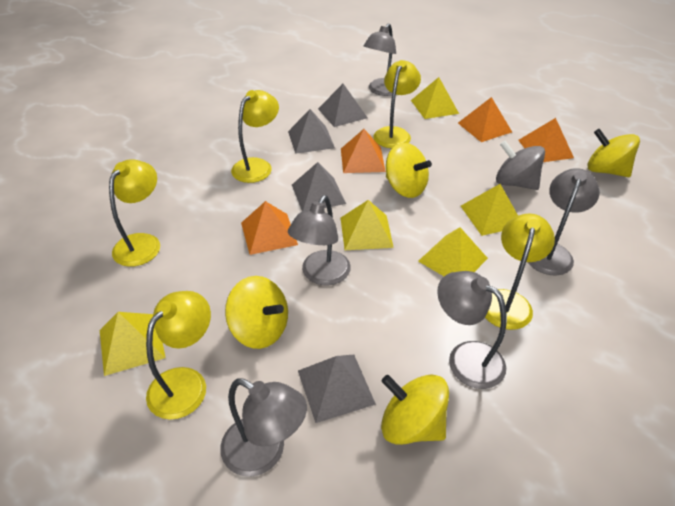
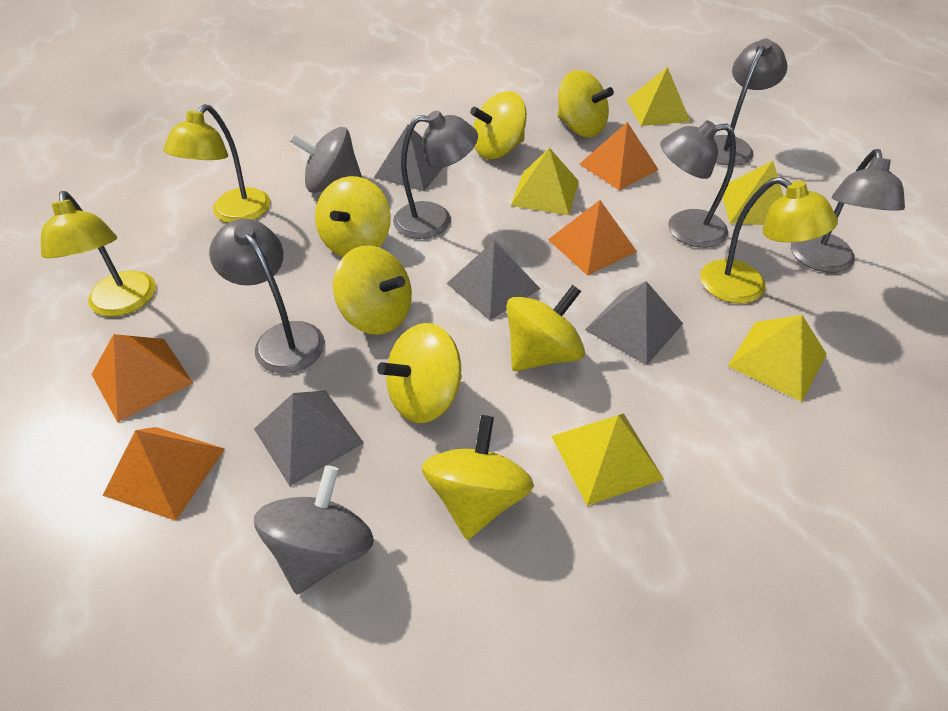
grey spinning top: 1 -> 2
yellow lamp: 5 -> 3
yellow spinning top: 4 -> 7

